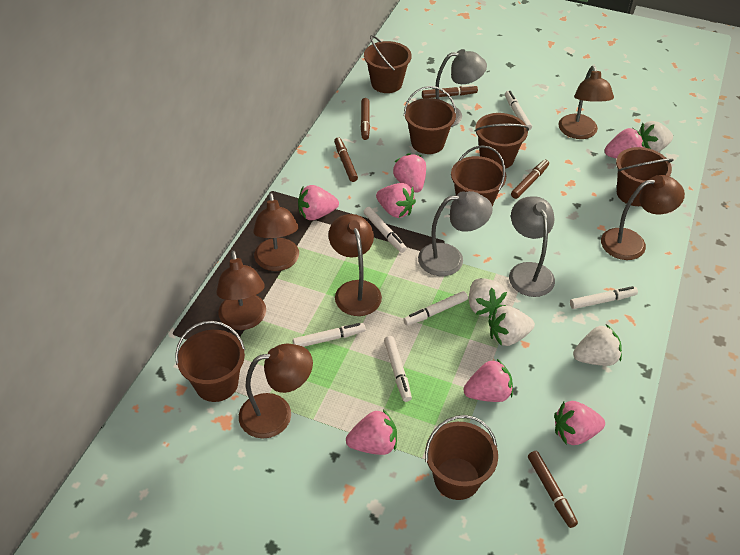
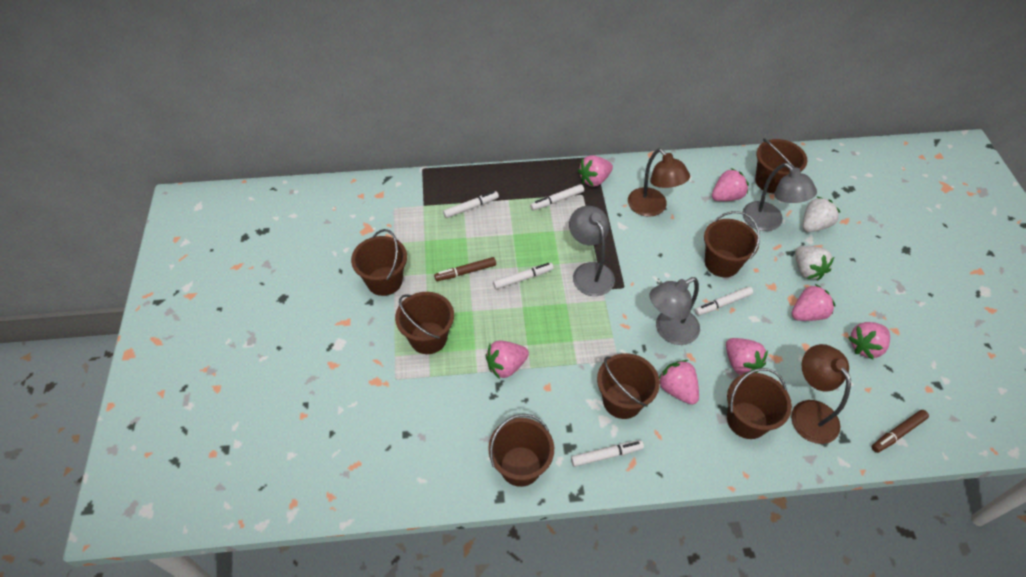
brown lamp: 6 -> 2
brown marker: 5 -> 2
white marker: 6 -> 5
white strawberry: 4 -> 2

